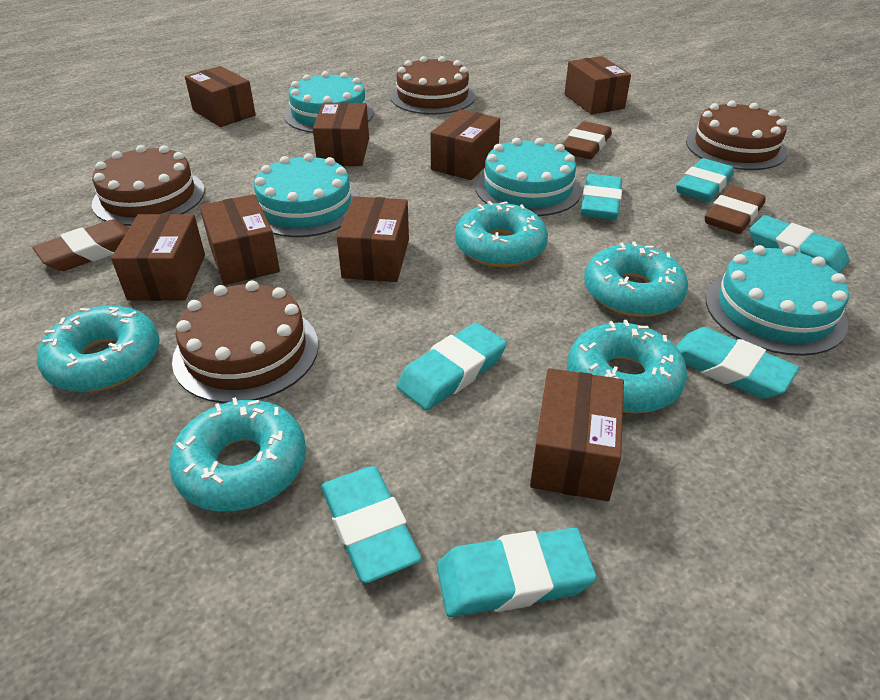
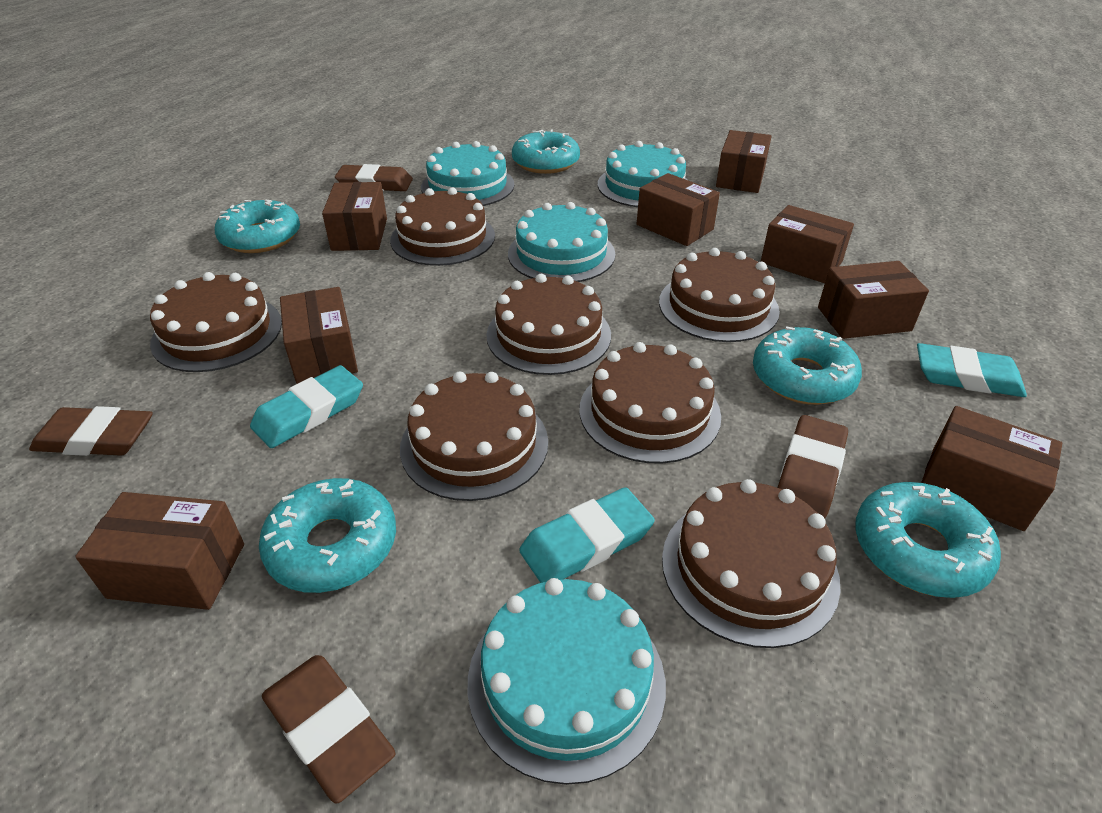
brown cake: 4 -> 7
brown eraser: 3 -> 4
turquoise eraser: 7 -> 3

